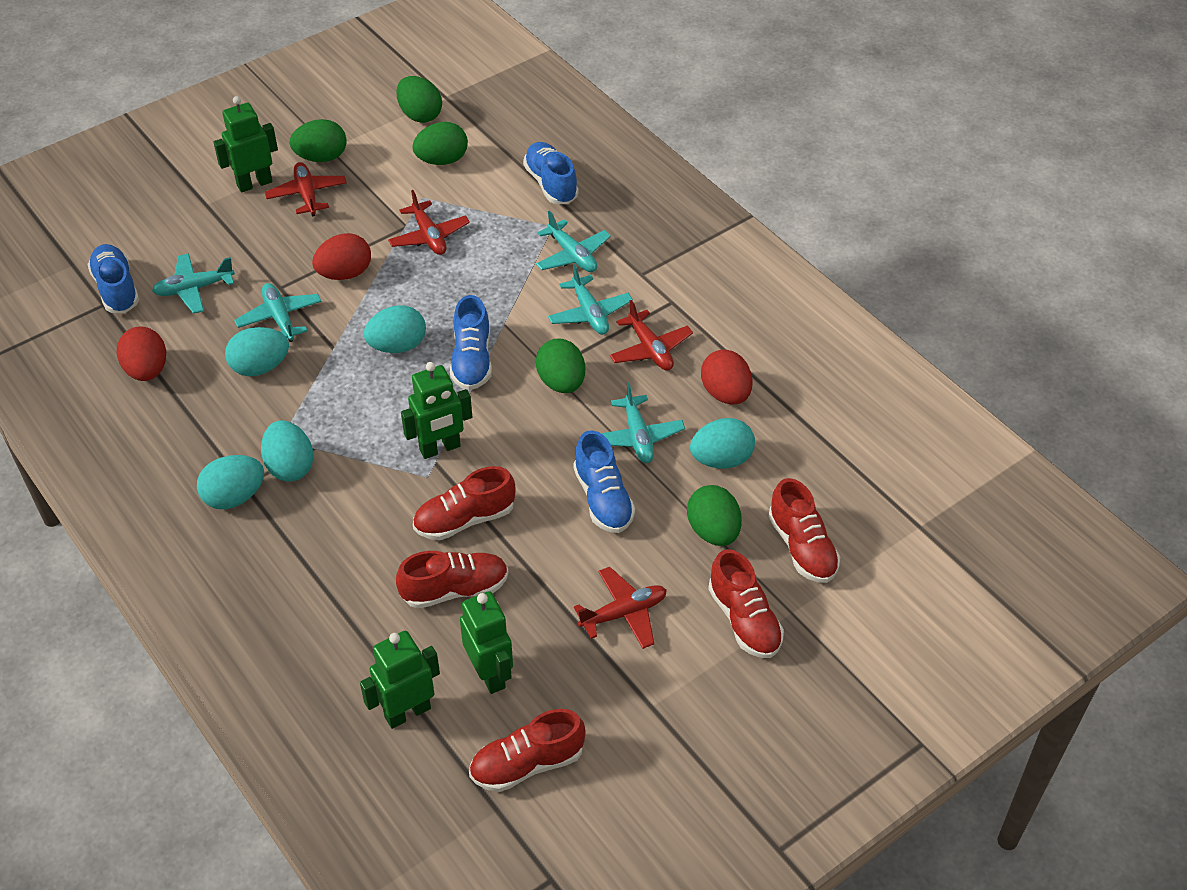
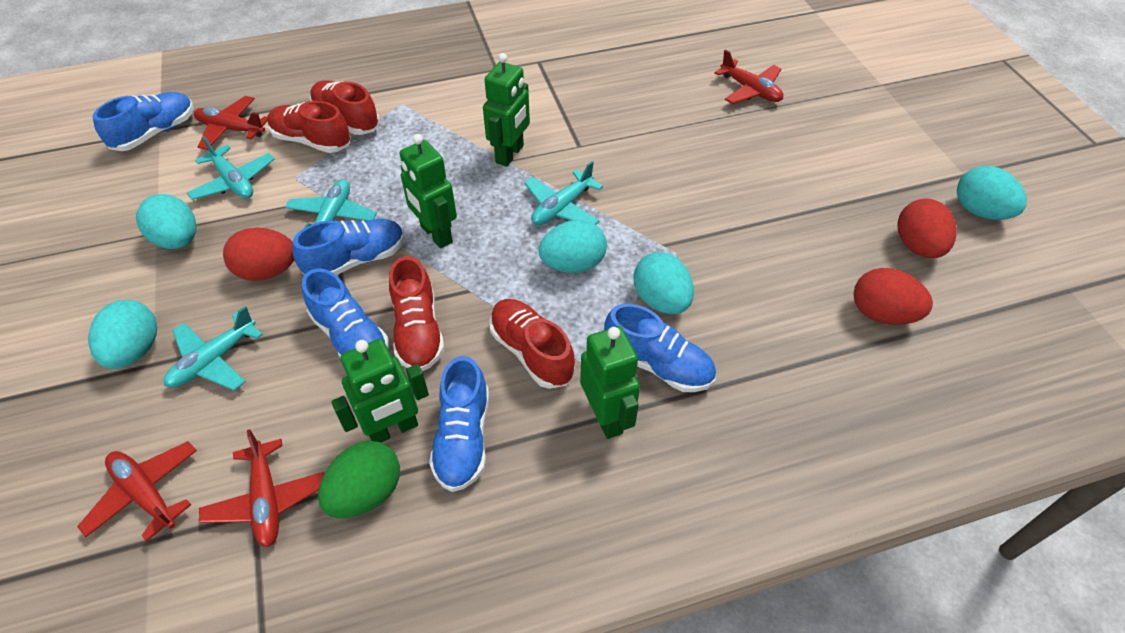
blue shoe: 4 -> 5
green egg: 5 -> 1
red shoe: 5 -> 4
turquoise plane: 5 -> 4

